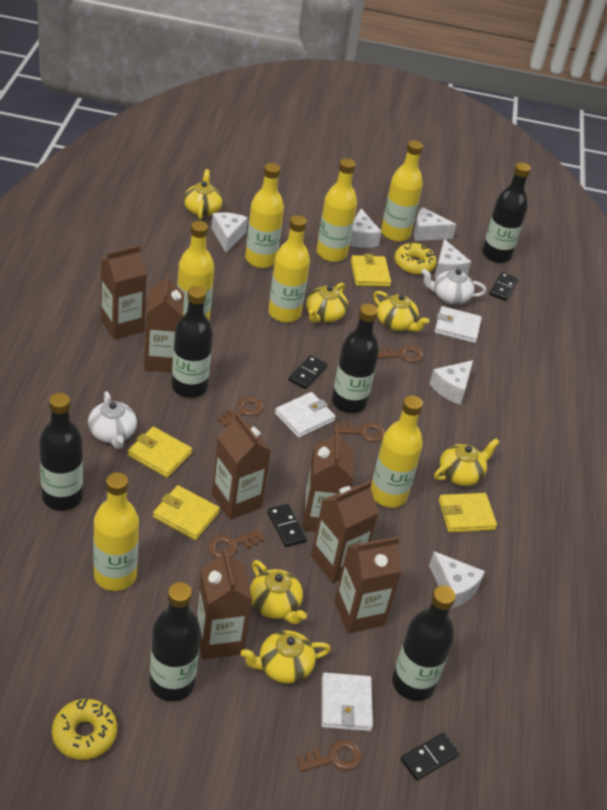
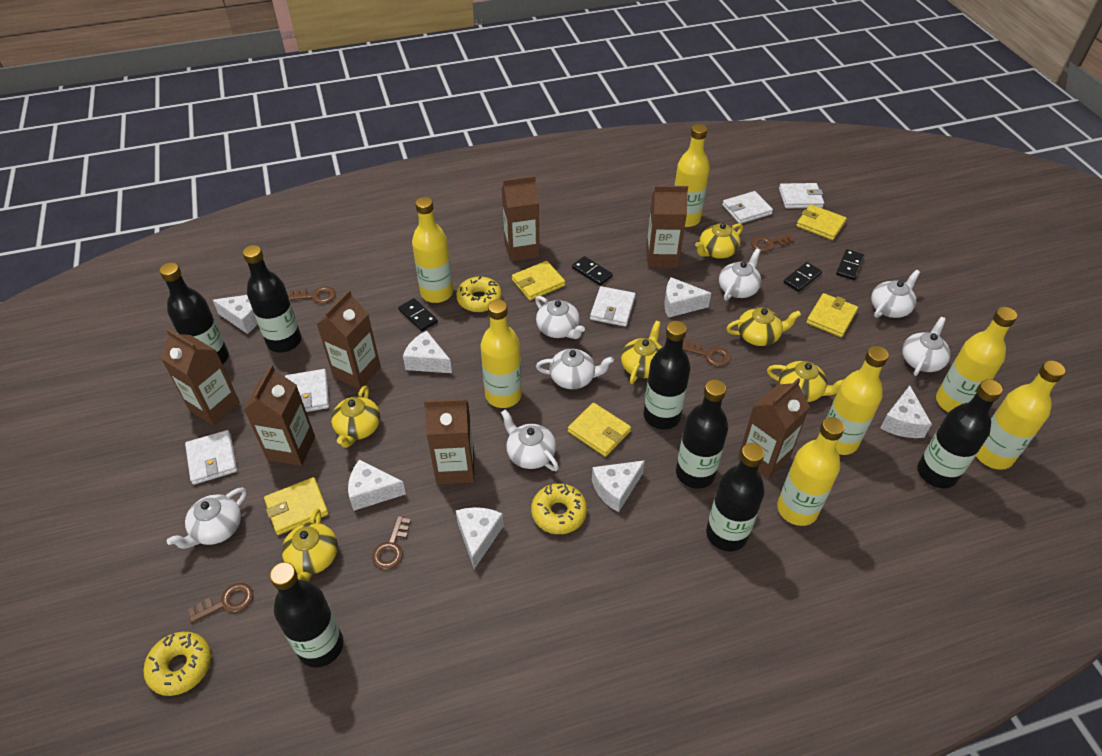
black bottle: 6 -> 7
white cheese: 6 -> 7
white teapot: 2 -> 7
white wallet: 3 -> 5
yellow donut: 2 -> 3
yellow wallet: 4 -> 5

